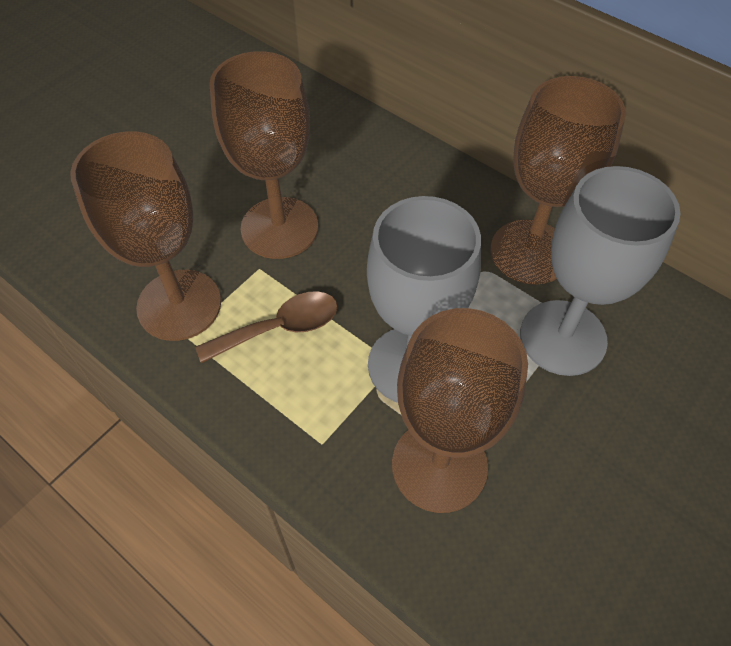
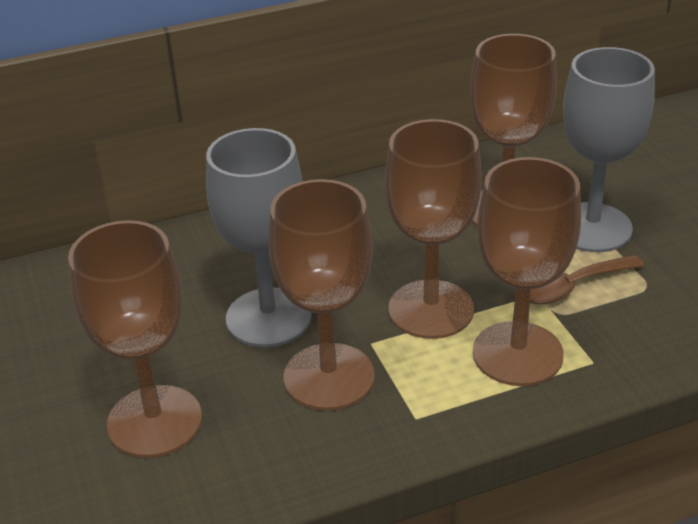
brown goblet: 4 -> 5

